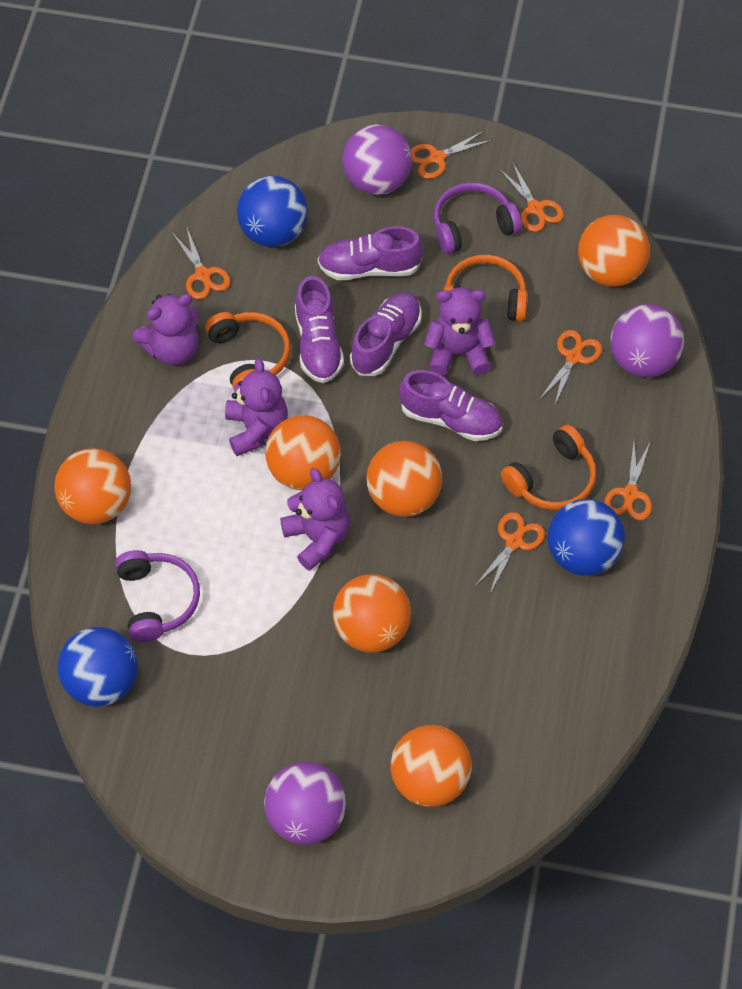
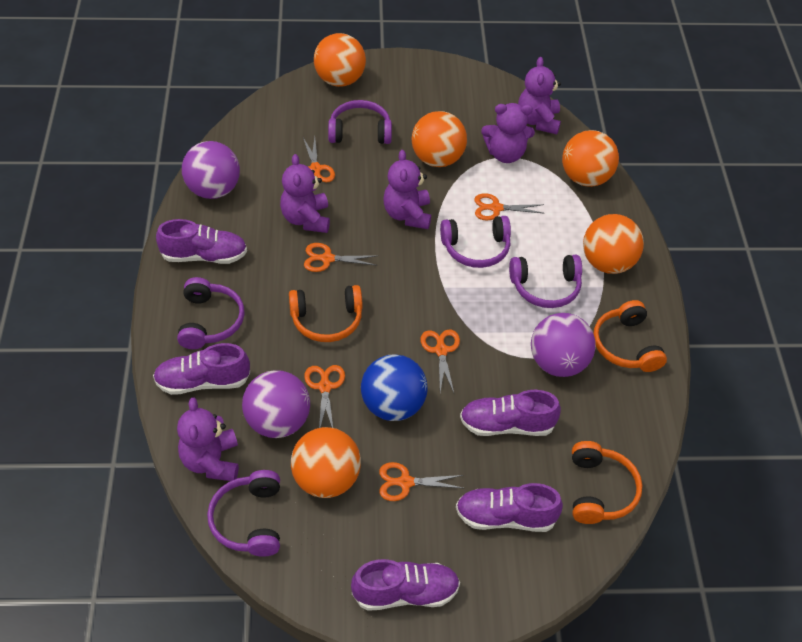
blue ball: 3 -> 1
orange ball: 6 -> 5
purple headphones: 2 -> 5
purple shoe: 4 -> 5
purple teddy bear: 4 -> 5

